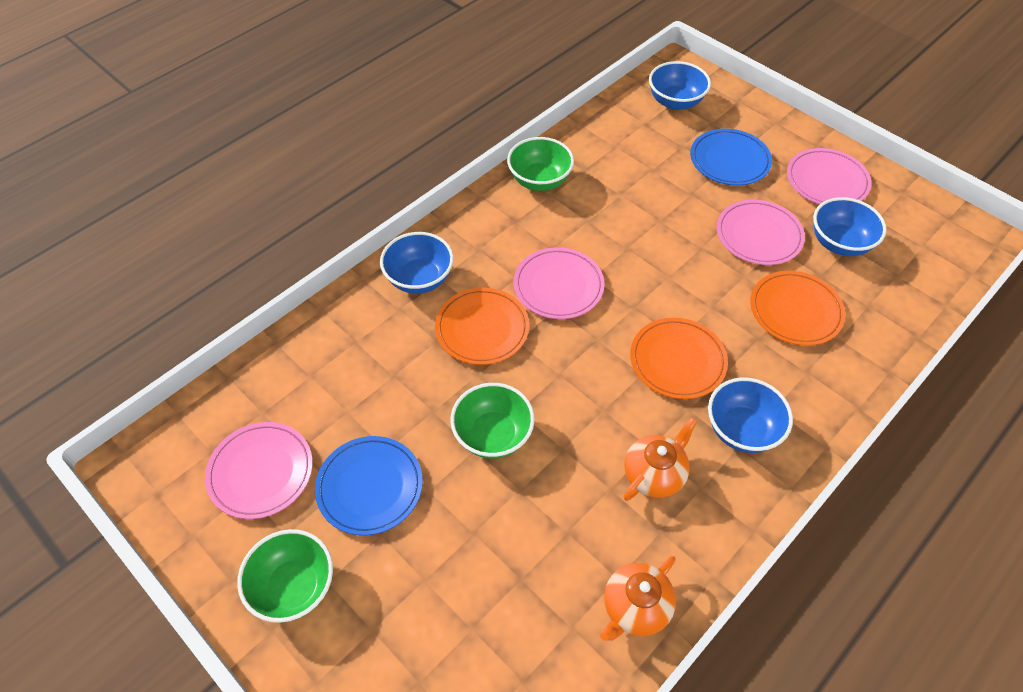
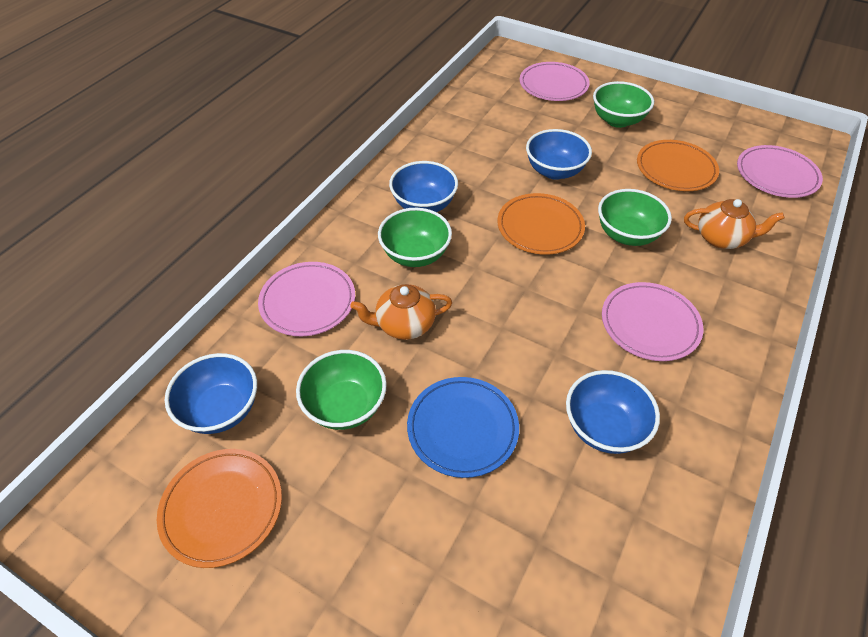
blue plate: 2 -> 1
green bowl: 3 -> 4

